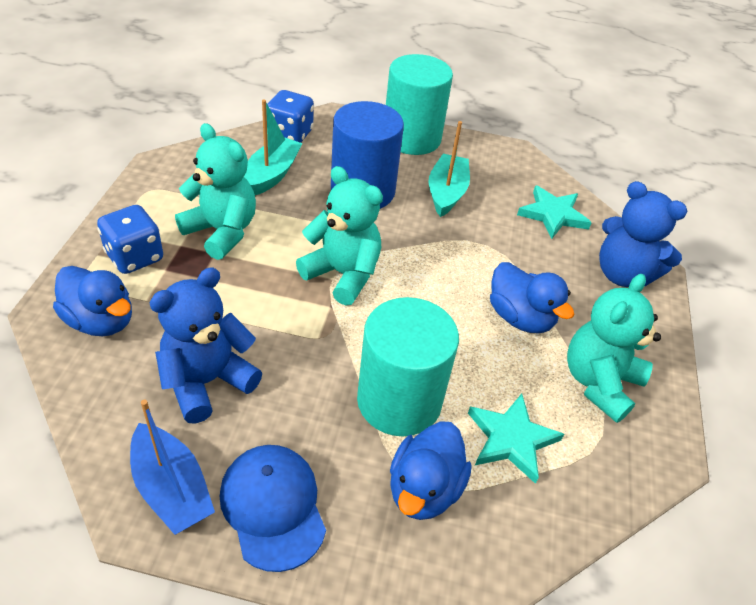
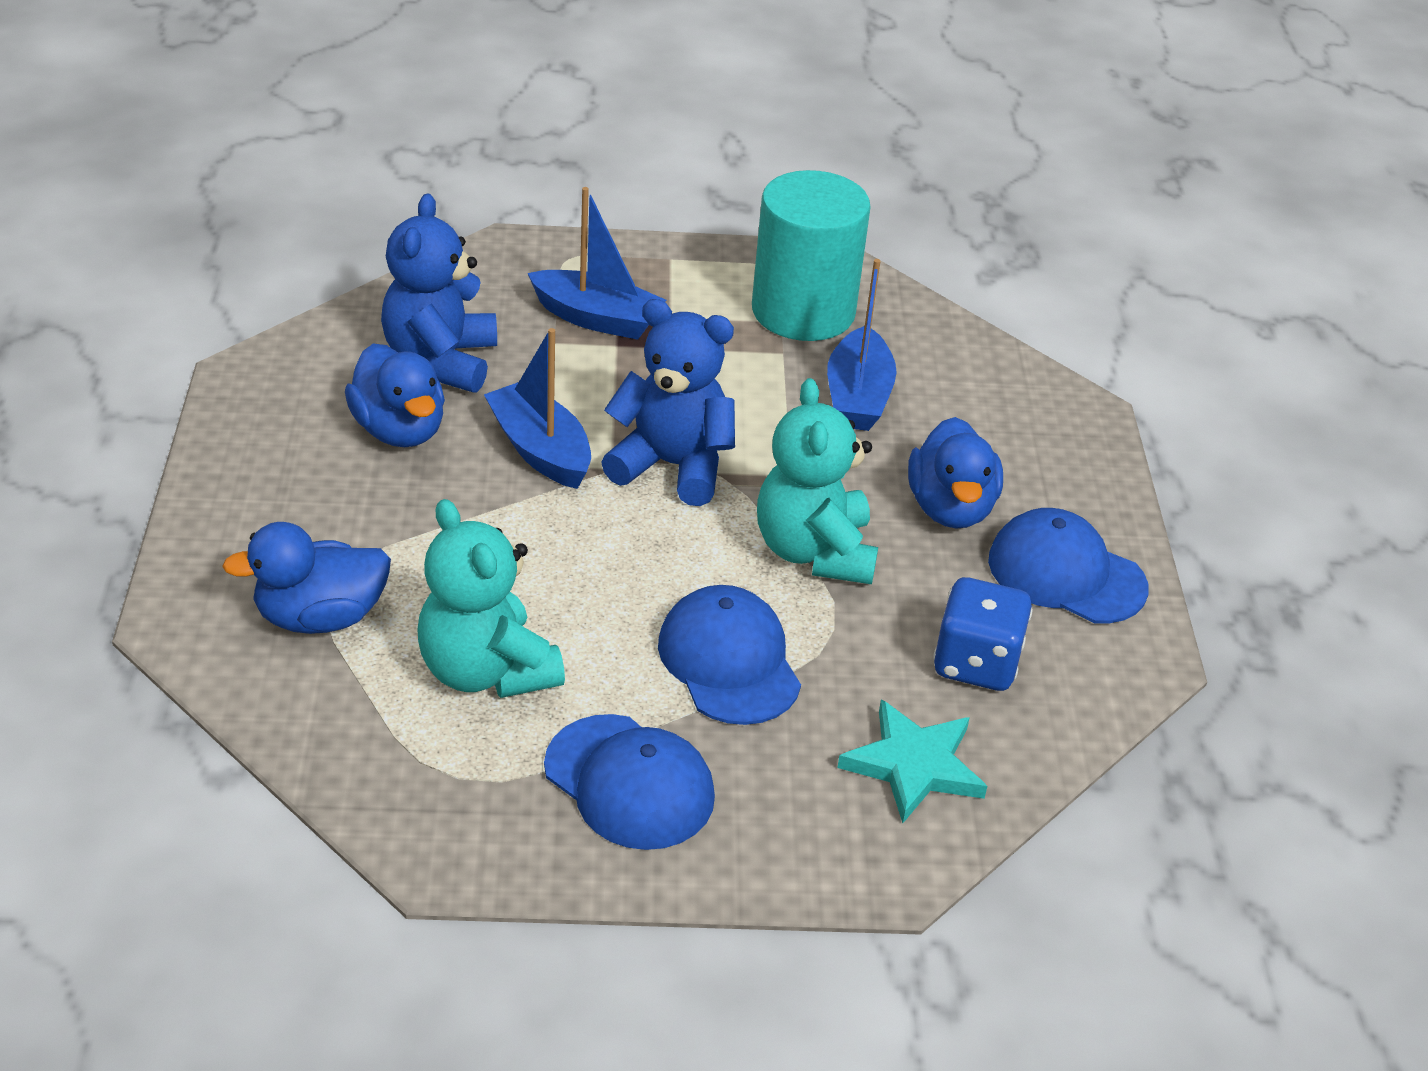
blue boat: 1 -> 3
blue cap: 1 -> 3
blue cylinder: 1 -> 0
blue dice: 2 -> 1
turquoise boat: 2 -> 0
turquoise cylinder: 2 -> 1
turquoise star: 2 -> 1
turquoise teddy bear: 3 -> 2

